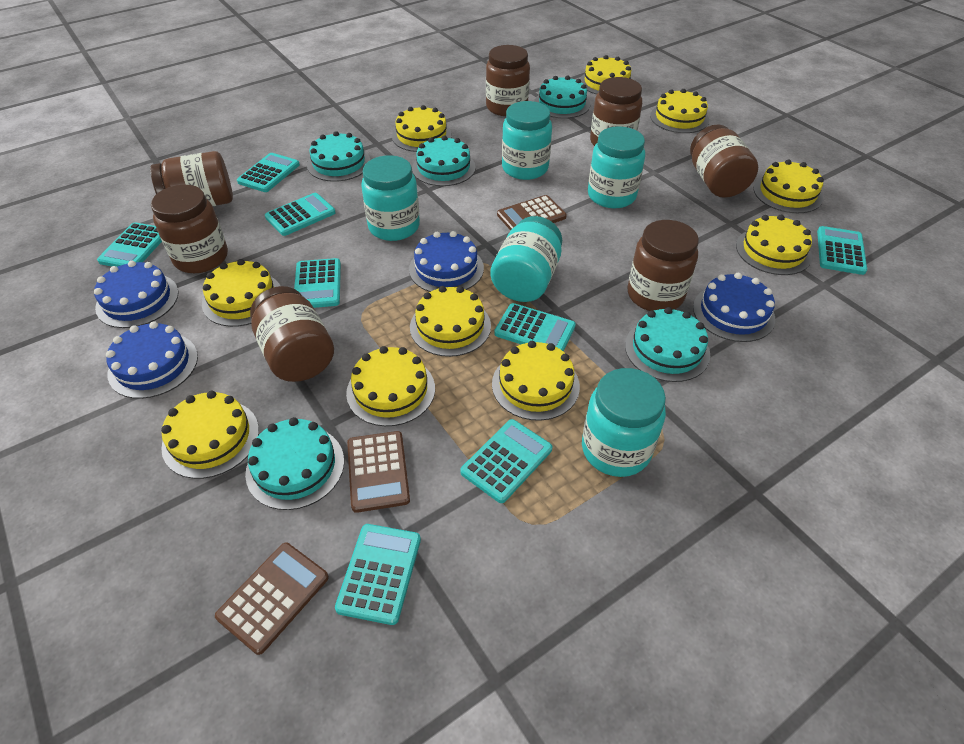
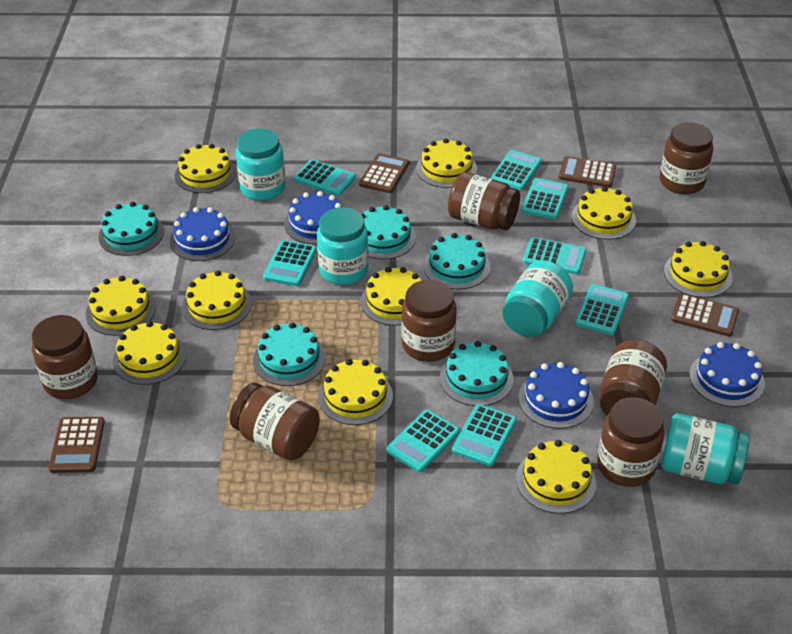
brown calculator: 3 -> 4
turquoise jar: 5 -> 4

